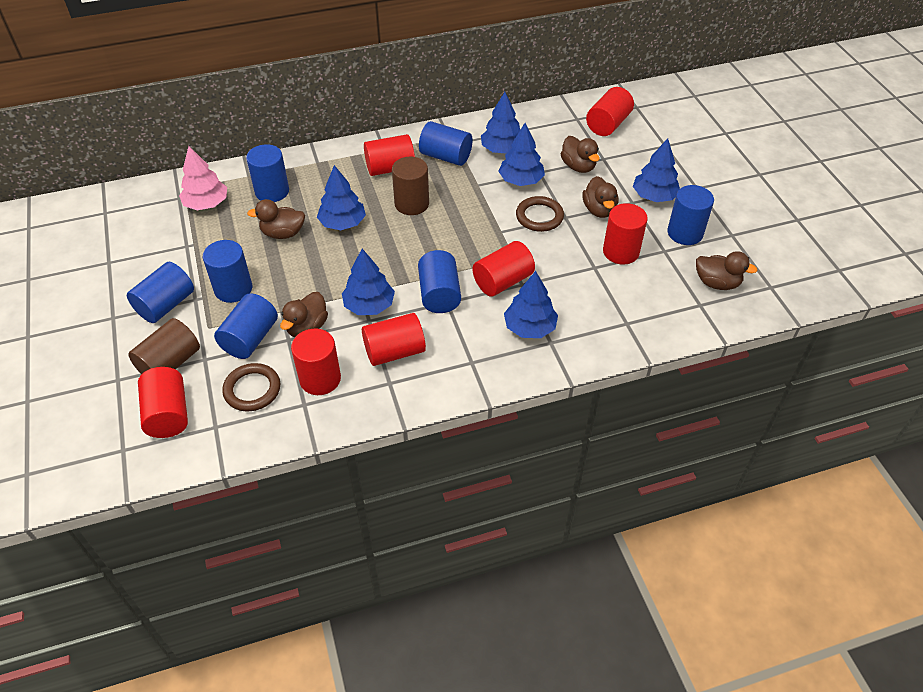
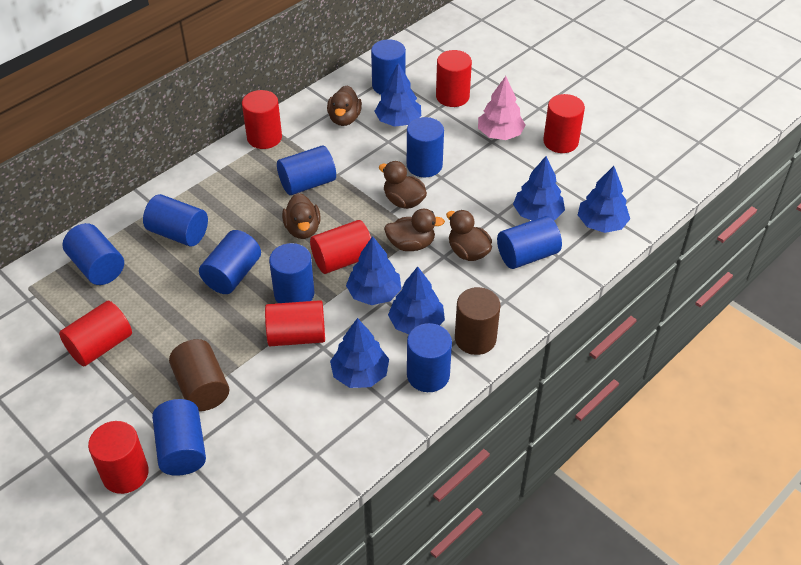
blue cylinder: 7 -> 10
brown ring: 2 -> 0

